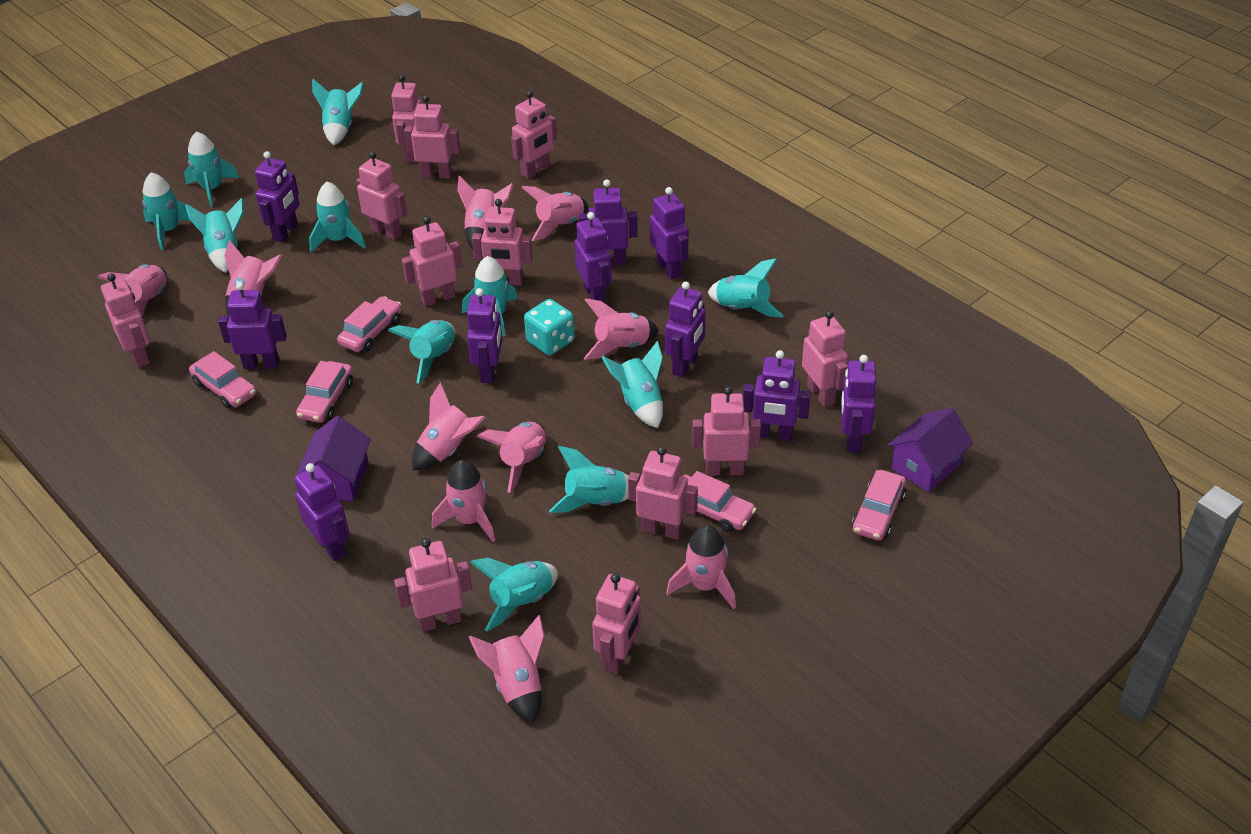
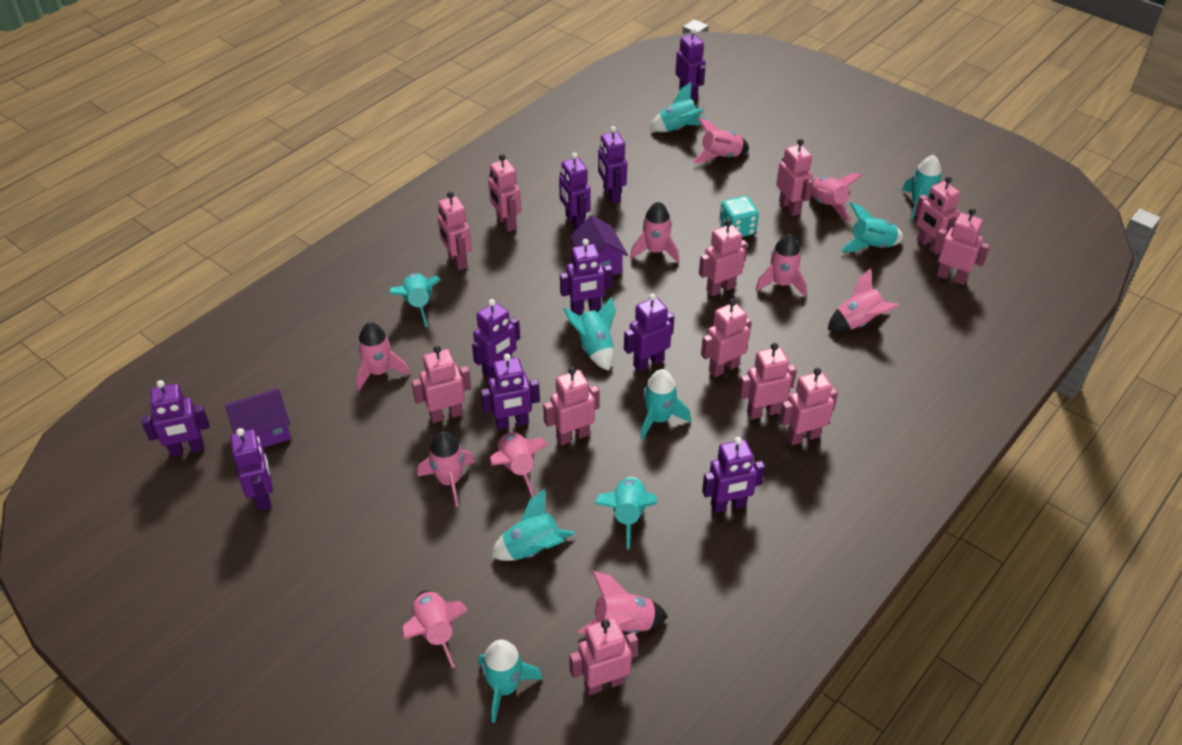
pink car: 5 -> 0
turquoise rocket: 11 -> 9

